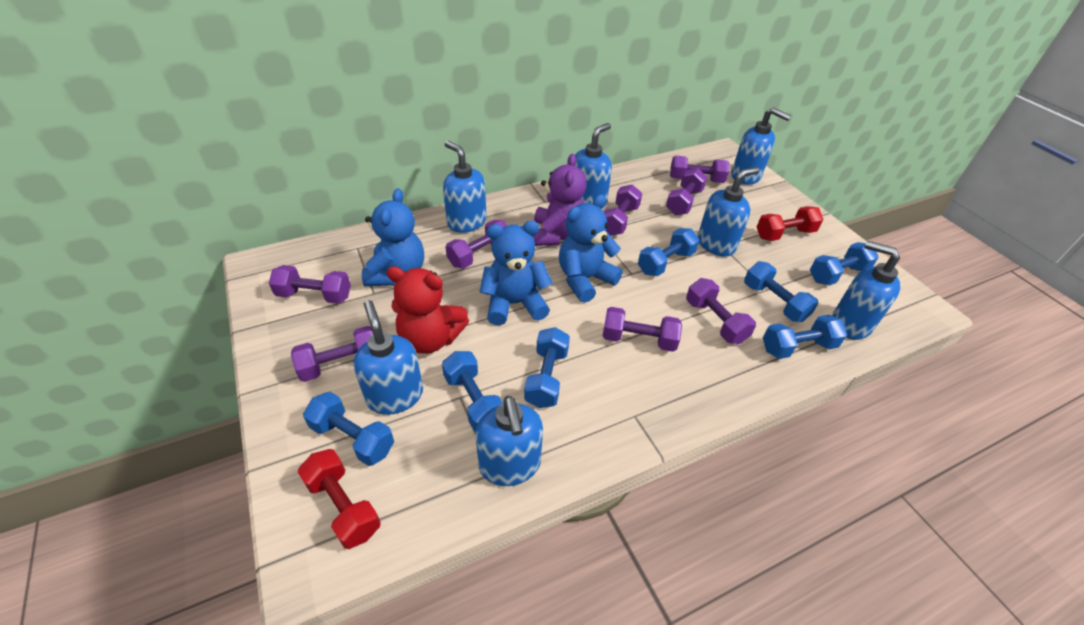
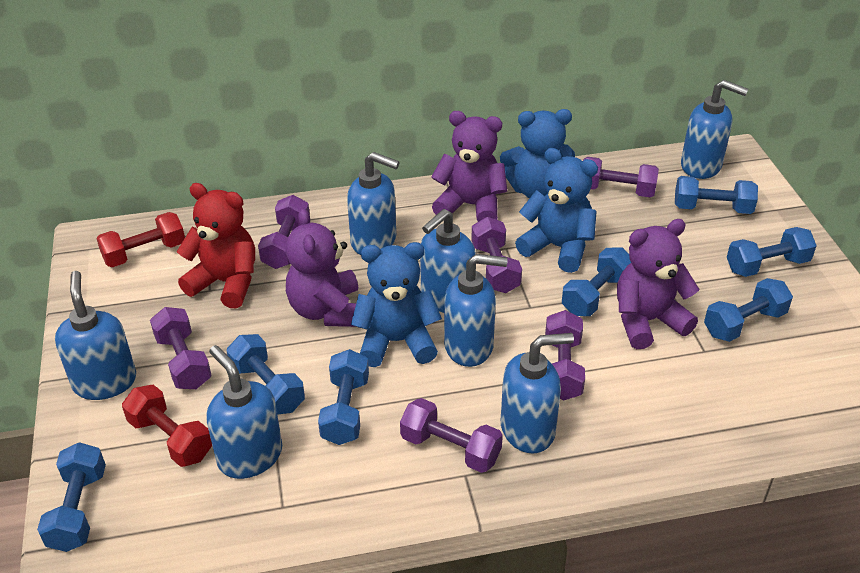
purple dumbbell: 8 -> 6
purple teddy bear: 1 -> 3

